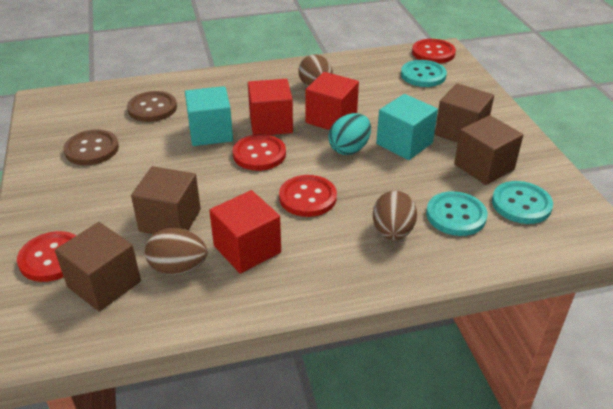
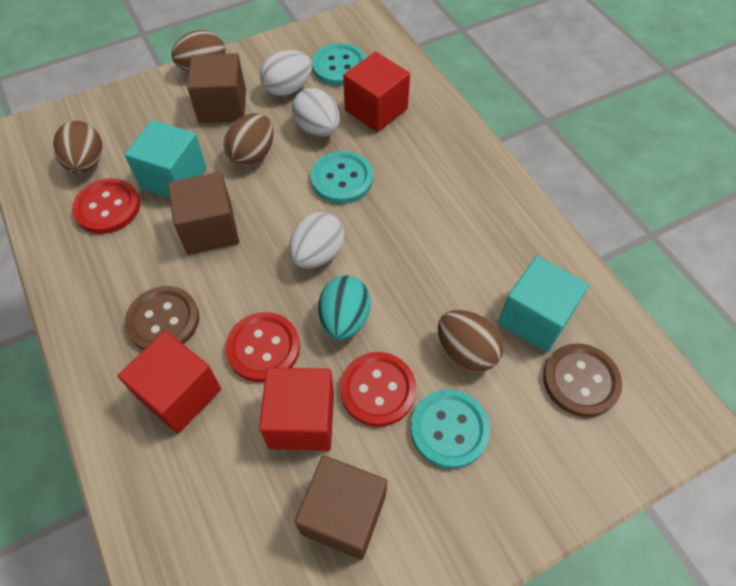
brown cube: 4 -> 3
brown egg: 3 -> 4
red button: 4 -> 3
white egg: 0 -> 3

